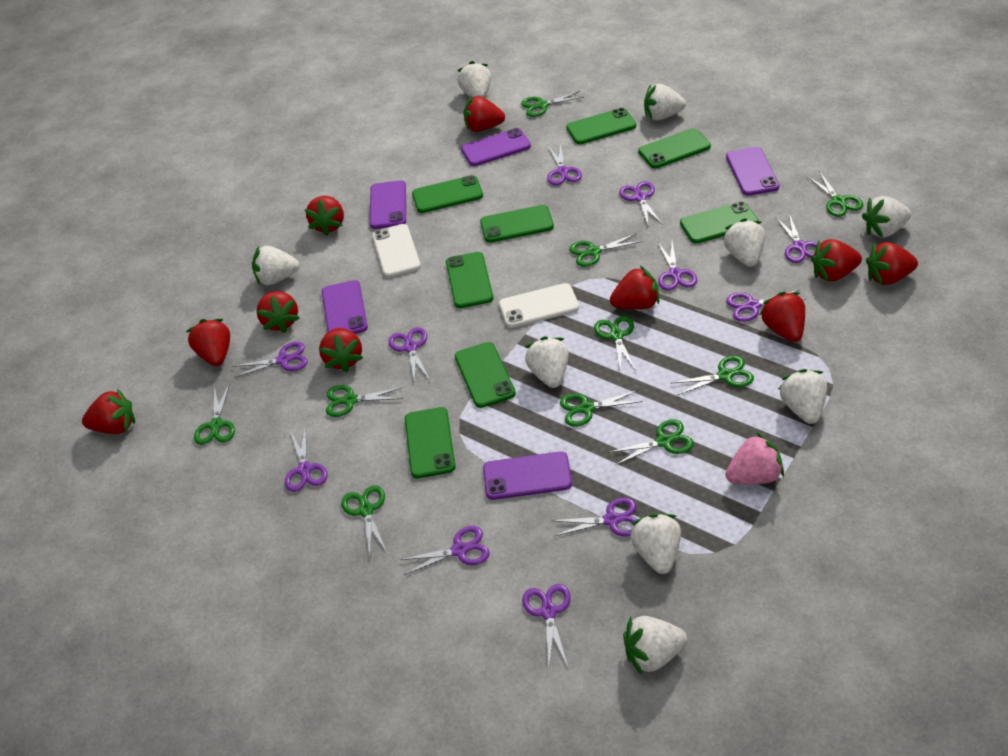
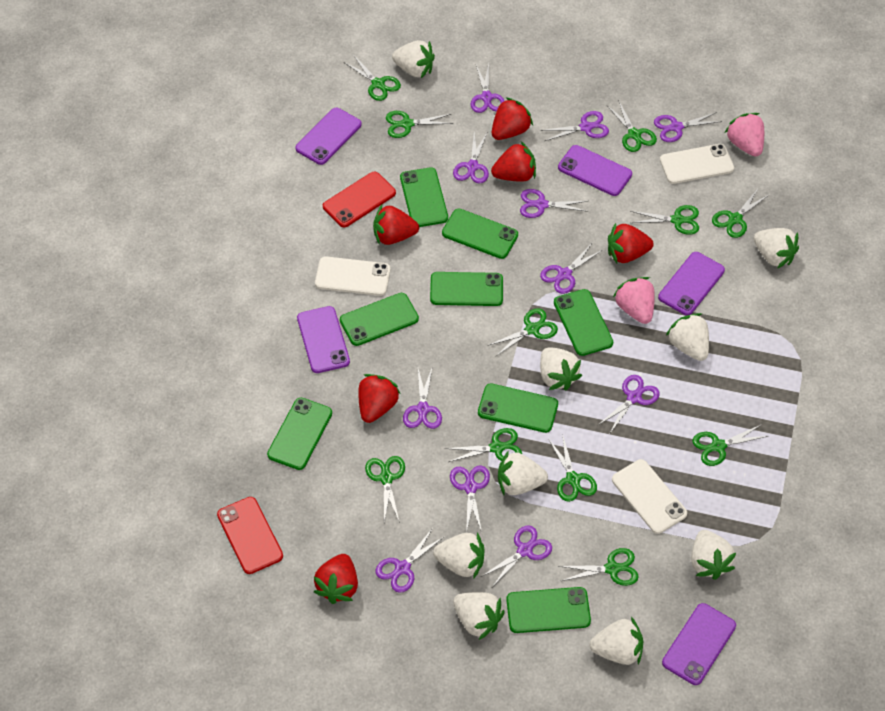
green scissors: 10 -> 11
pink strawberry: 1 -> 2
red phone: 0 -> 2
red strawberry: 10 -> 6
white phone: 2 -> 3

